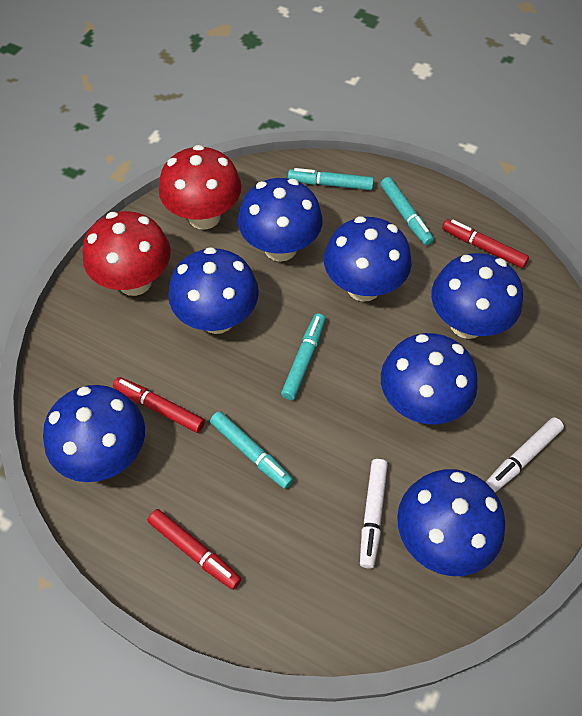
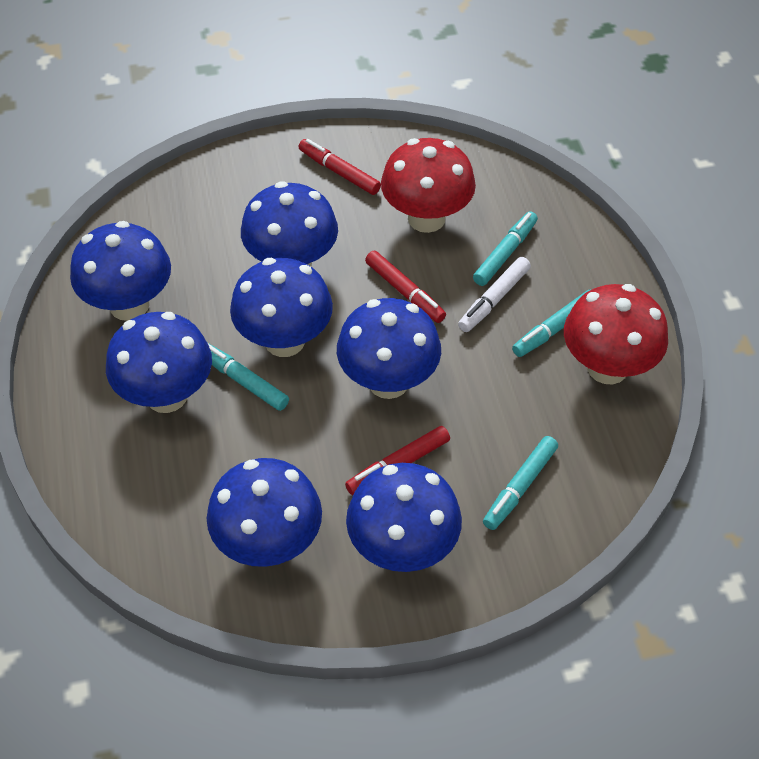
white marker: 2 -> 1

